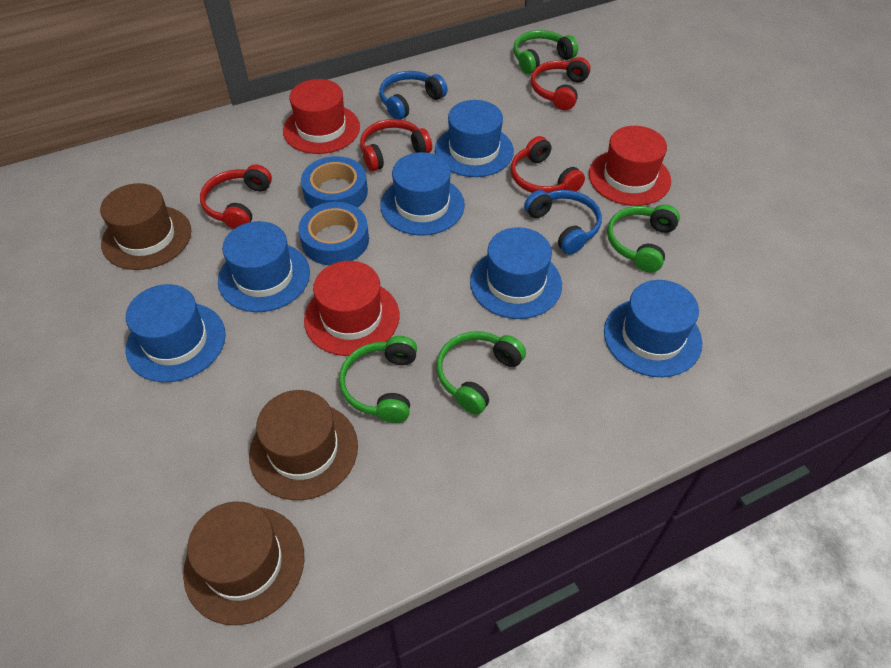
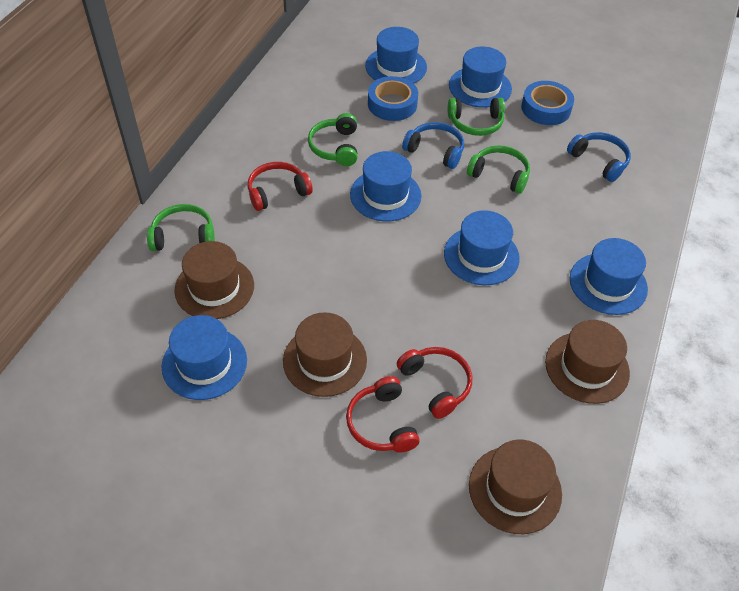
brown hat: 3 -> 4
red hat: 3 -> 0
red headphones: 4 -> 3

